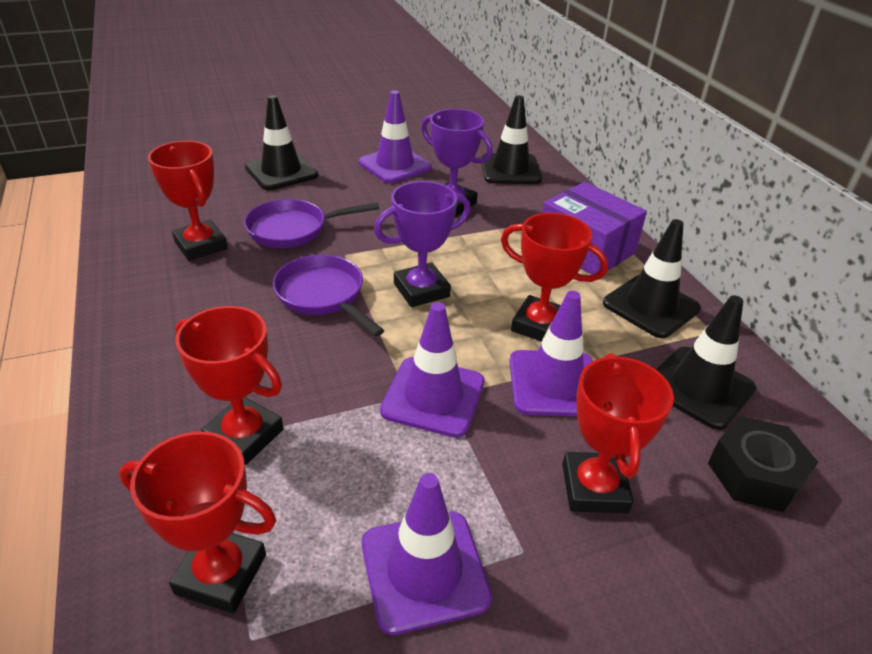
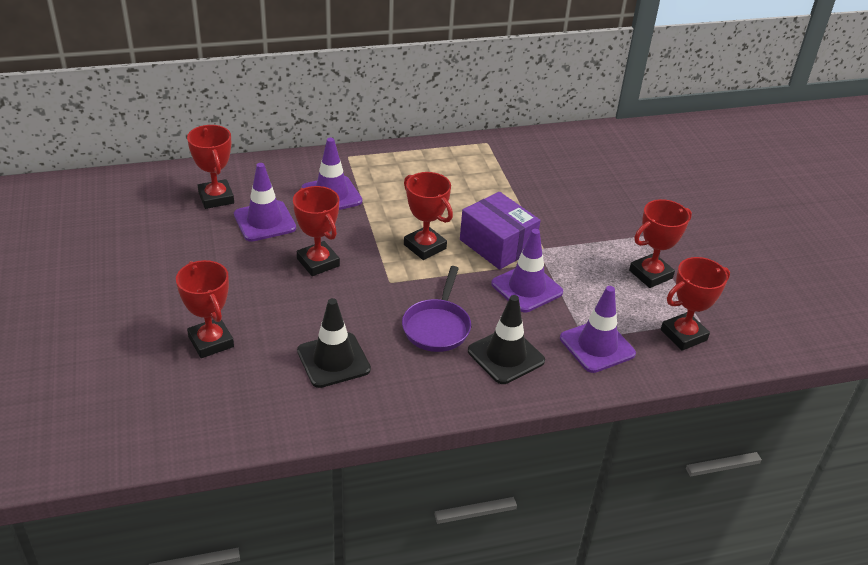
black nut: 1 -> 0
black traffic cone: 4 -> 2
purple pan: 2 -> 1
purple trophy: 2 -> 0
red trophy: 5 -> 6

